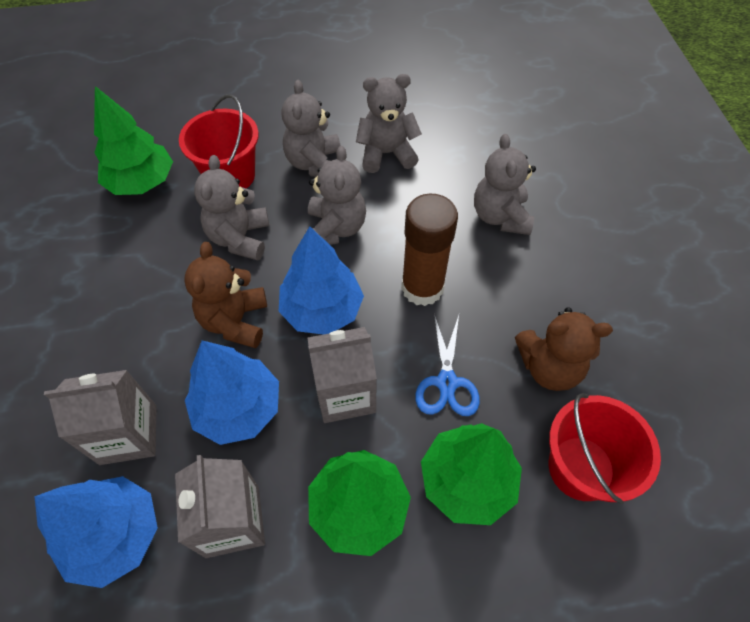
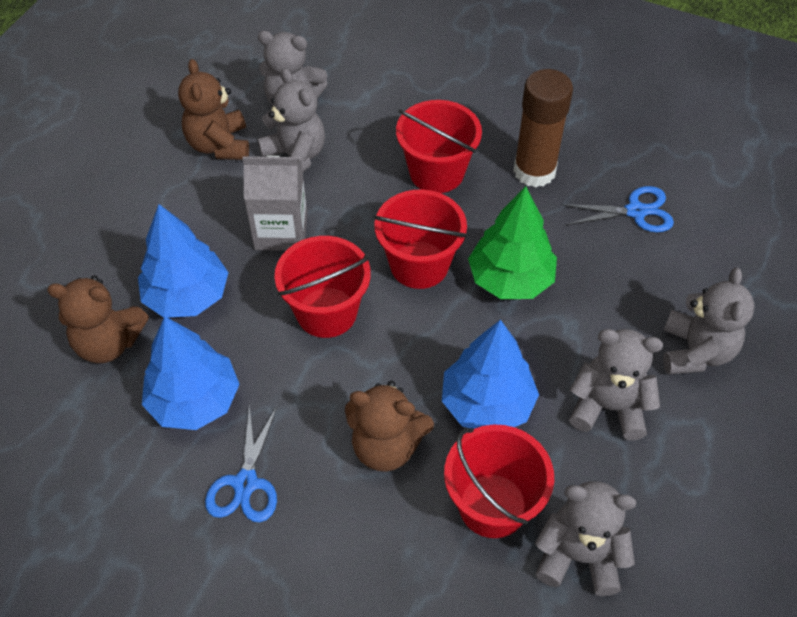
blue scissors: 1 -> 2
brown teddy bear: 2 -> 3
green tree: 3 -> 1
grey carton: 3 -> 1
red bucket: 2 -> 4

